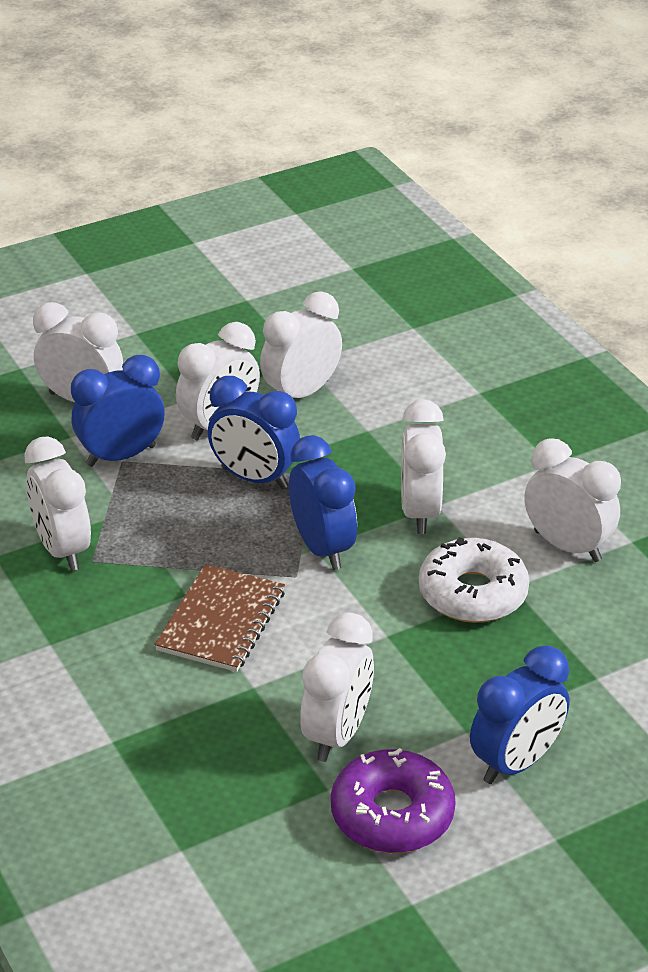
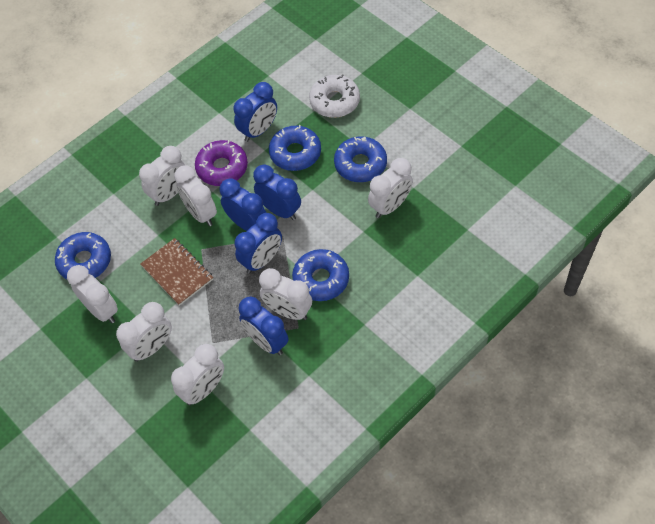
blue clock: 4 -> 5
blue donut: 0 -> 4

